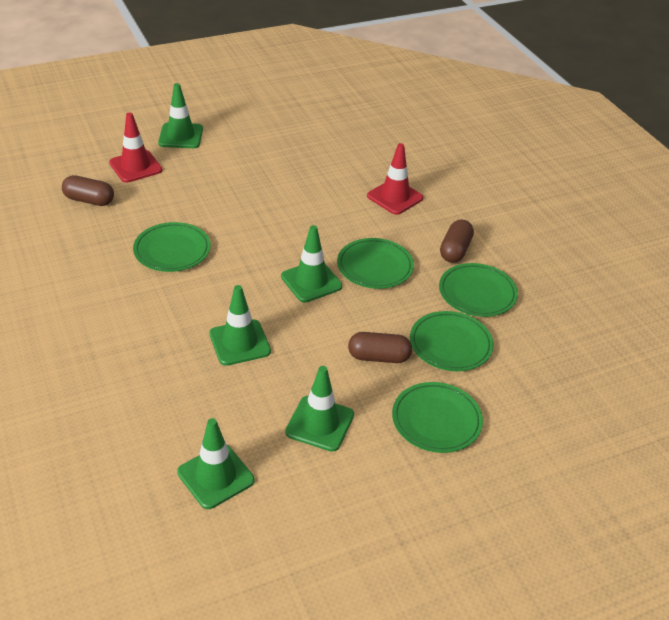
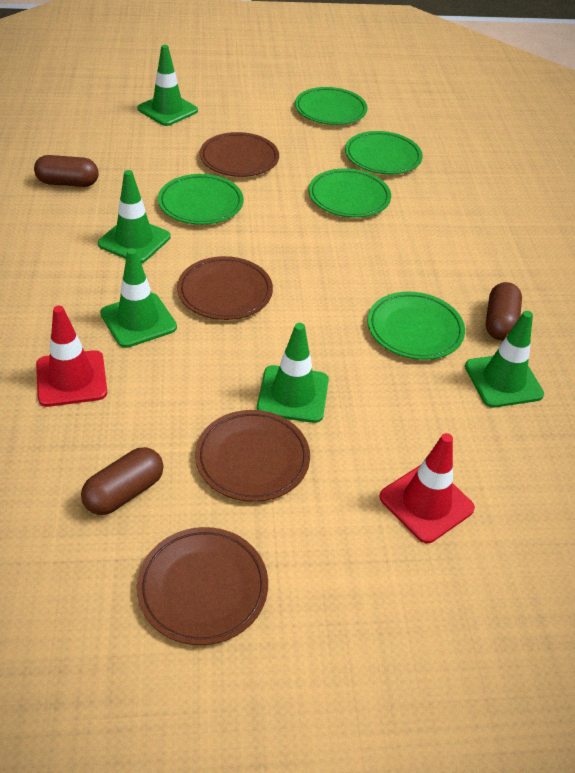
brown plate: 0 -> 4

